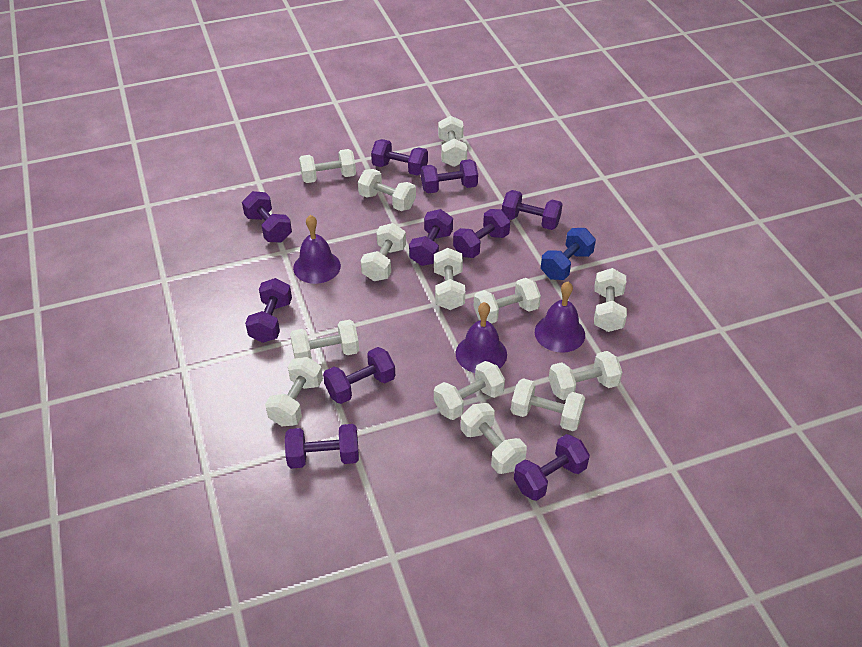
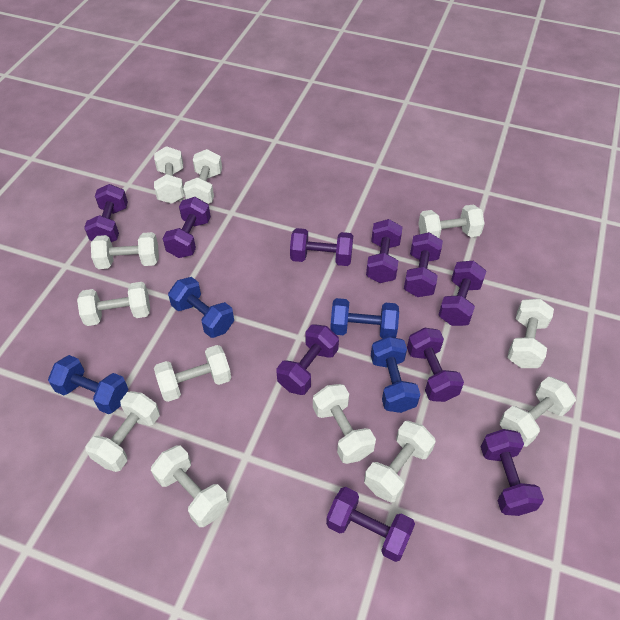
blue dumbbell: 1 -> 4
purple bell: 3 -> 0
white dumbbell: 13 -> 12

